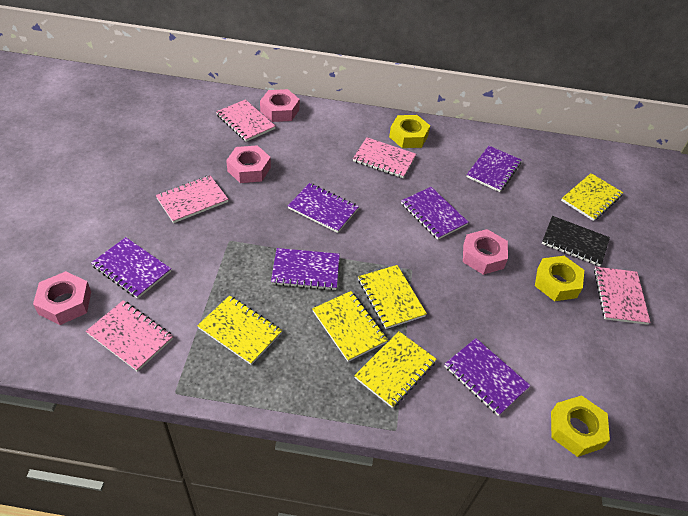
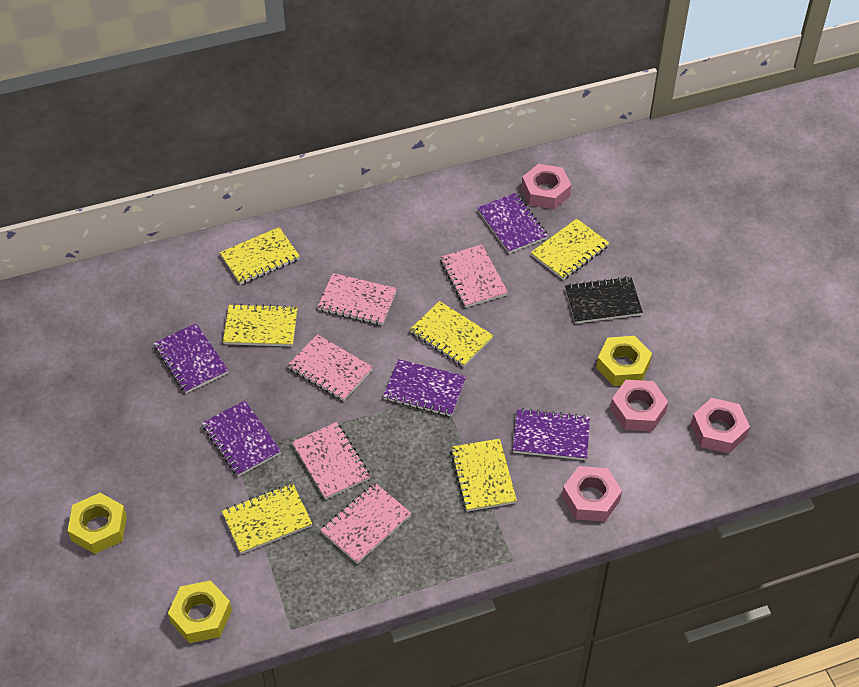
purple notebook: 6 -> 5
yellow notebook: 5 -> 6

